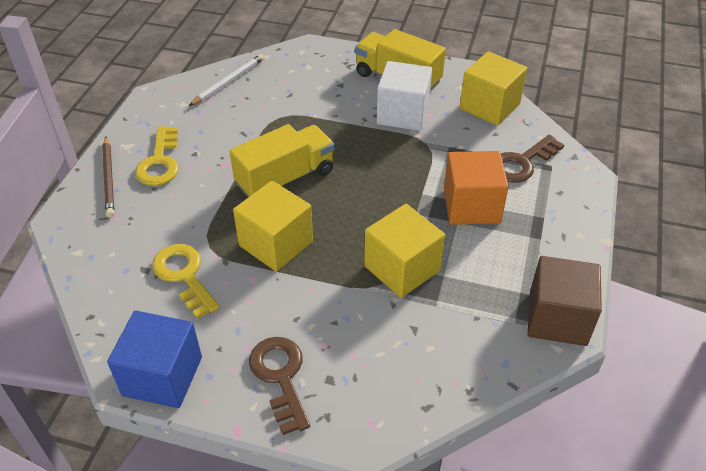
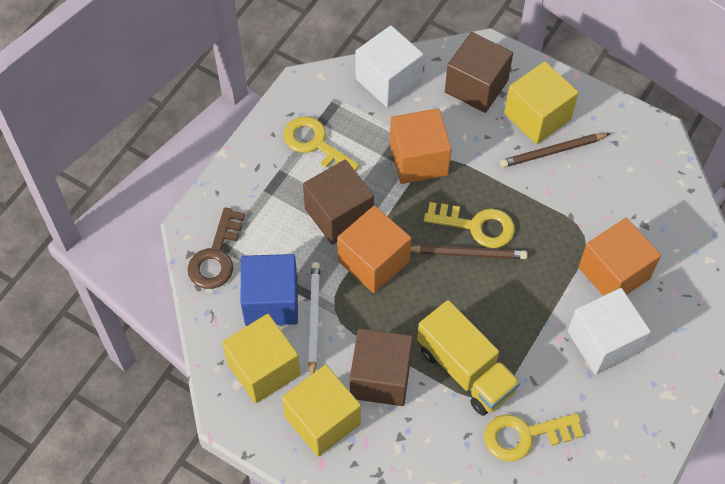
brown cube: 1 -> 3
brown key: 2 -> 1
brown pencil: 1 -> 2
orange cube: 1 -> 3
white cube: 1 -> 2
yellow key: 2 -> 3
yellow truck: 2 -> 1

